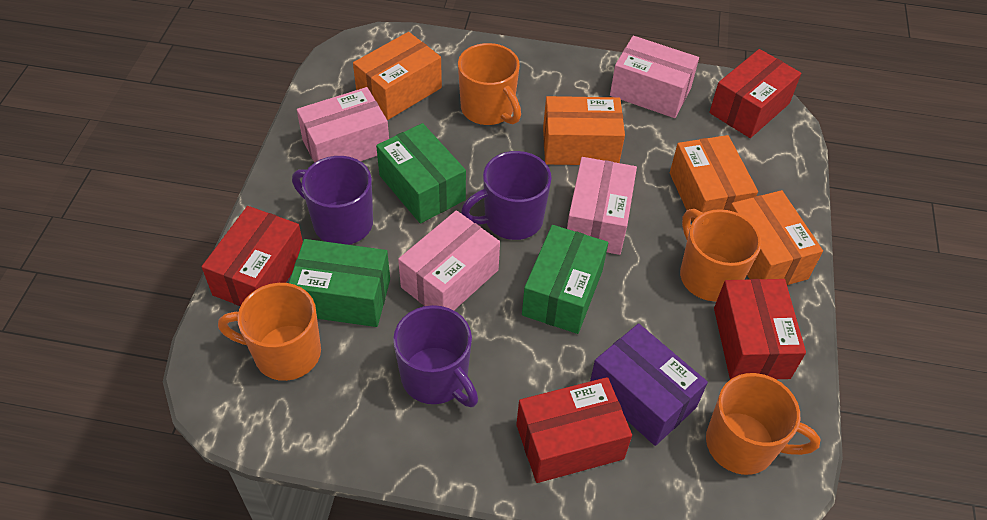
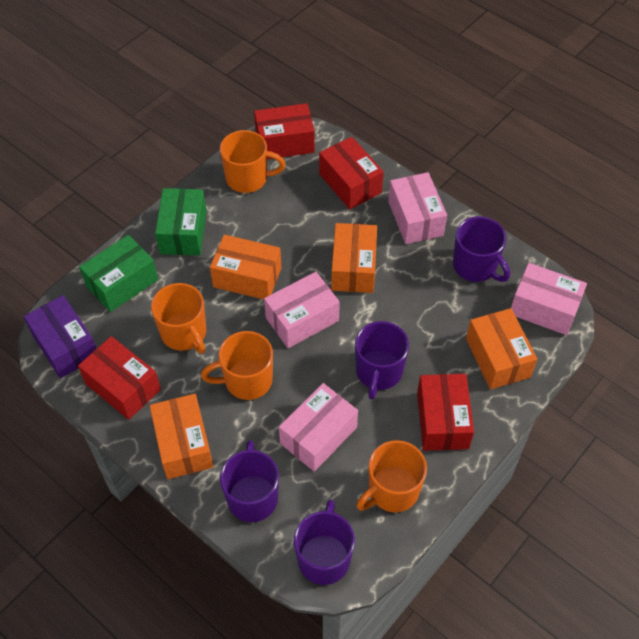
green box: 3 -> 2
purple mug: 3 -> 4

